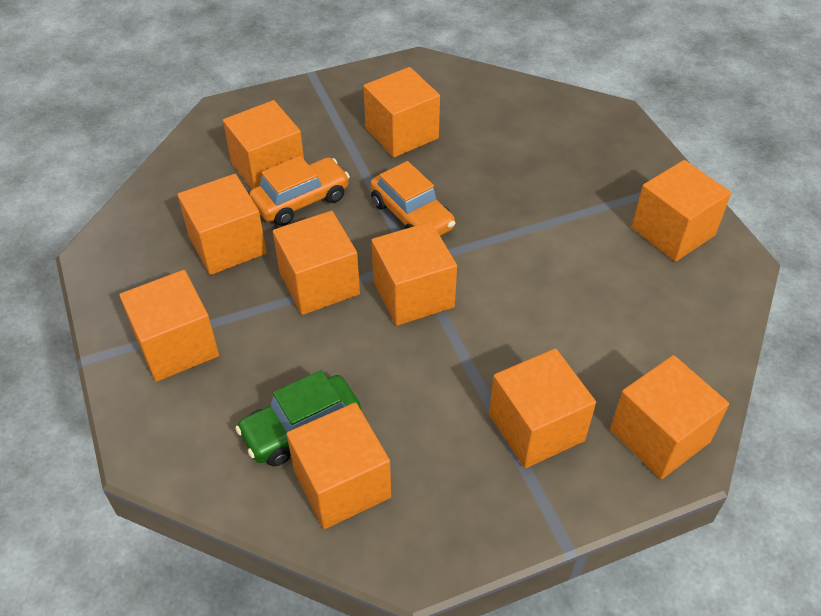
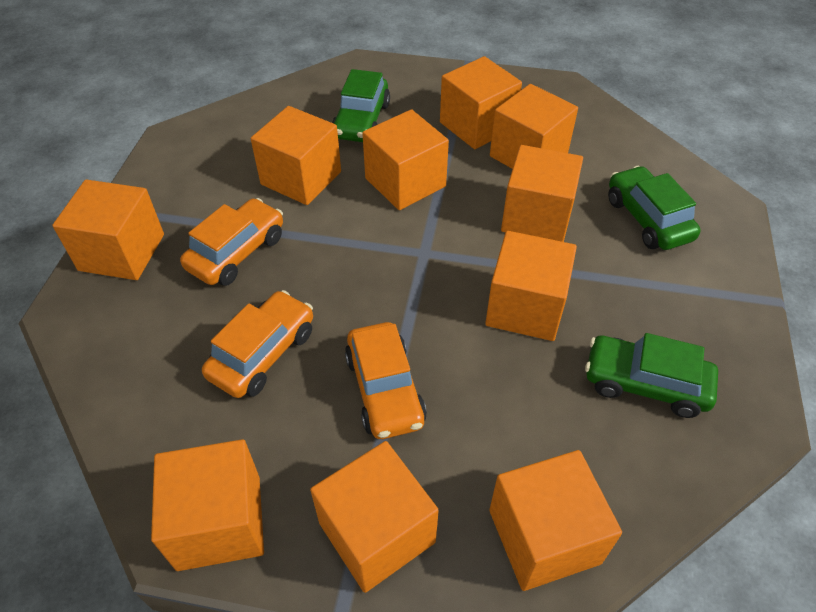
green car: 1 -> 3
orange car: 2 -> 3

